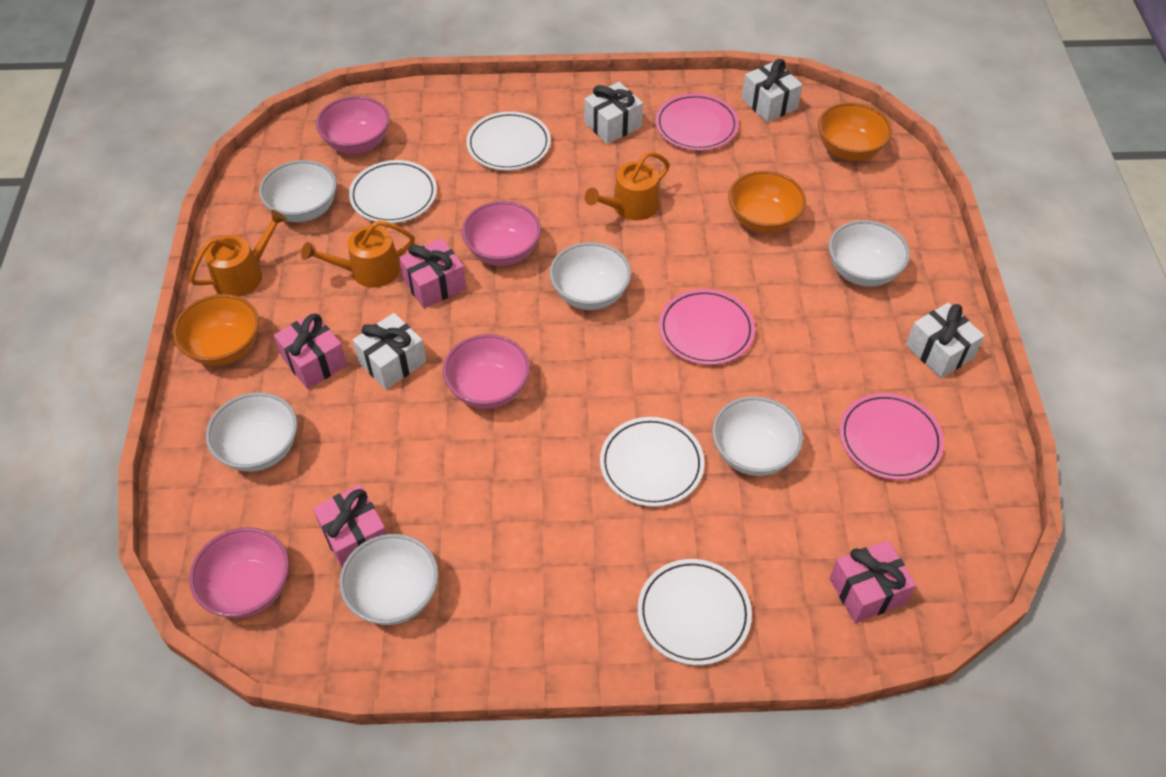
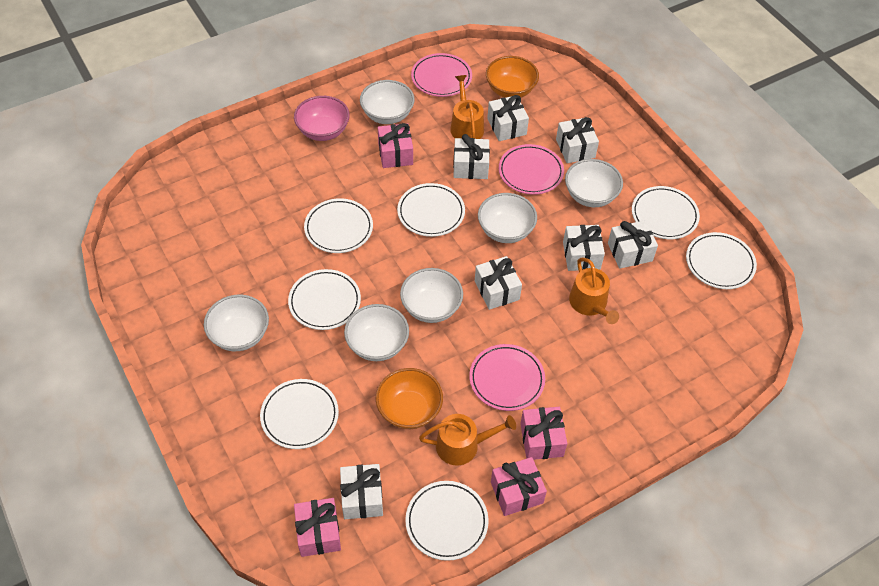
orange bowl: 3 -> 2
pink bowl: 4 -> 1
white gift: 4 -> 7
white plate: 4 -> 7

